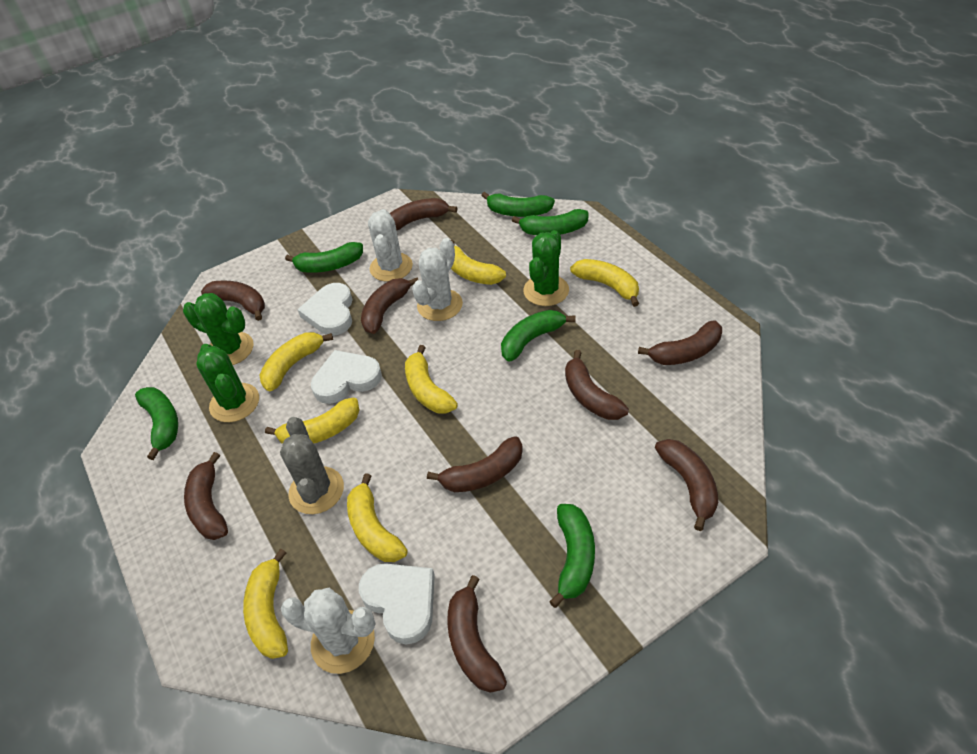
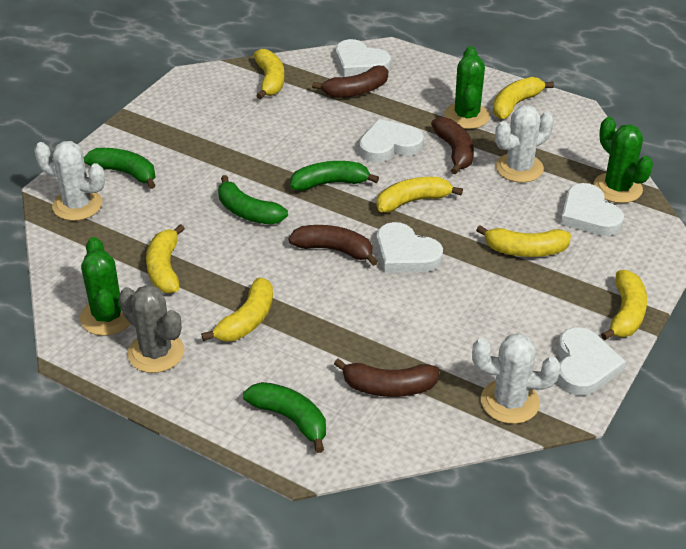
brown banana: 9 -> 4
green banana: 6 -> 4
white heart: 3 -> 5

